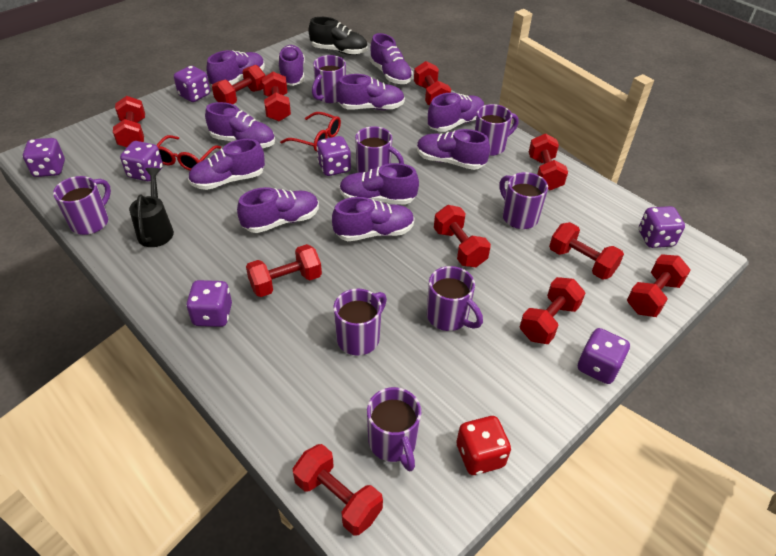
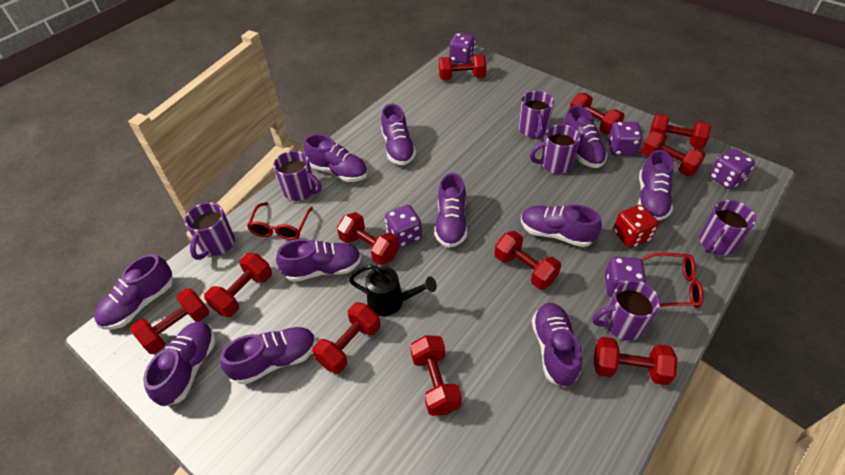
black shoe: 1 -> 0
purple dice: 7 -> 5
purple mug: 8 -> 6

